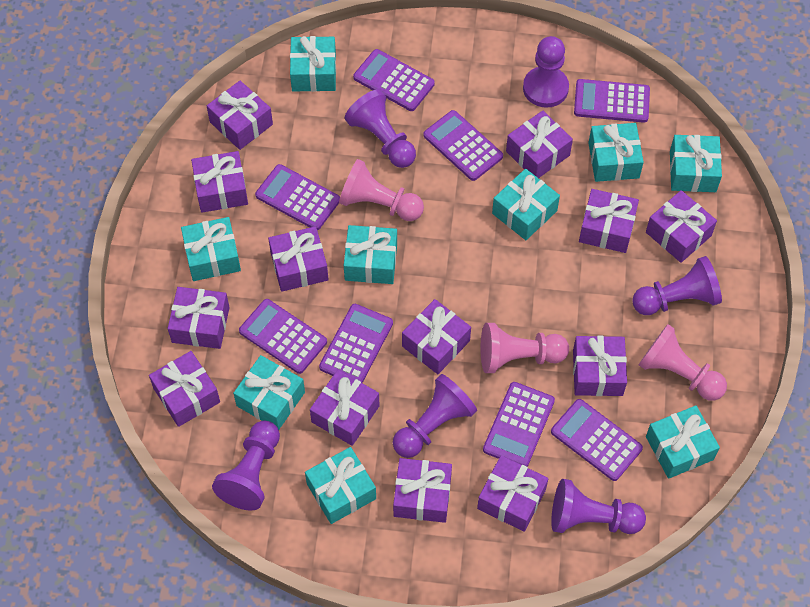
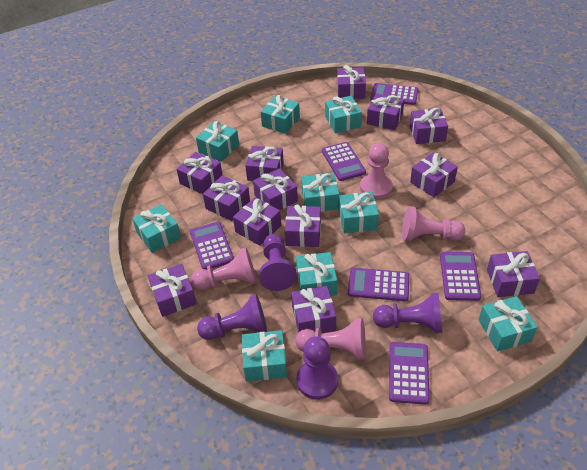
pink pawn: 3 -> 4
purple calculator: 8 -> 6
purple pawn: 6 -> 4

